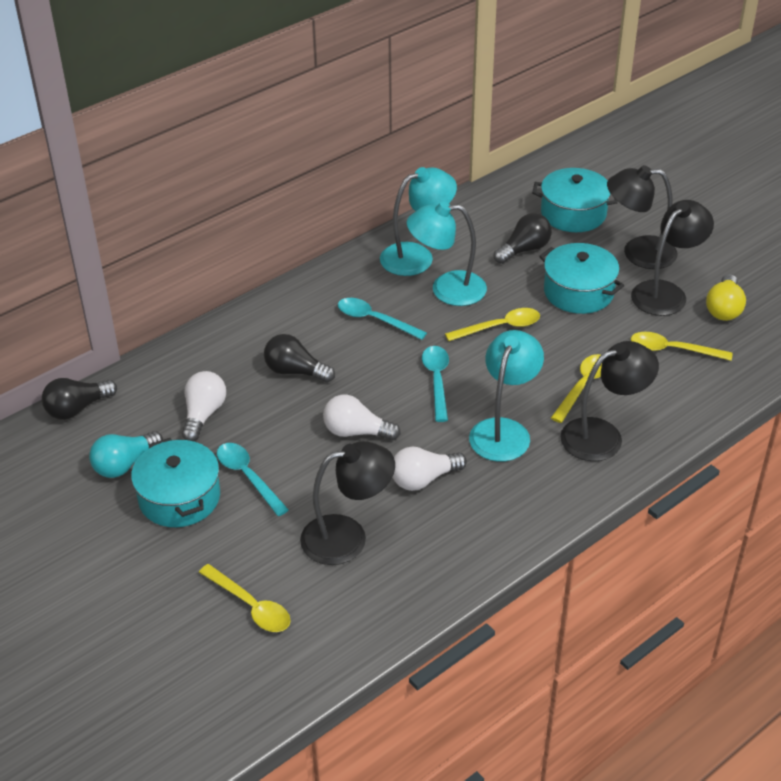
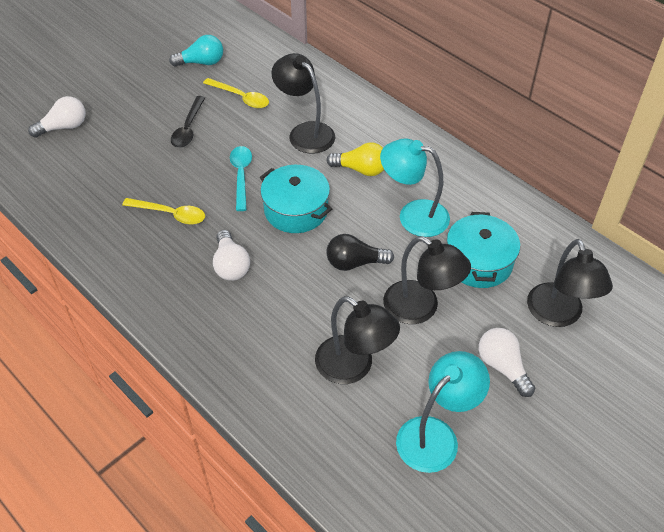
black light bulb: 3 -> 1
black spoon: 0 -> 1
turquoise lamp: 3 -> 2
turquoise pot: 3 -> 2
turquoise spoon: 3 -> 1
yellow spoon: 4 -> 2

